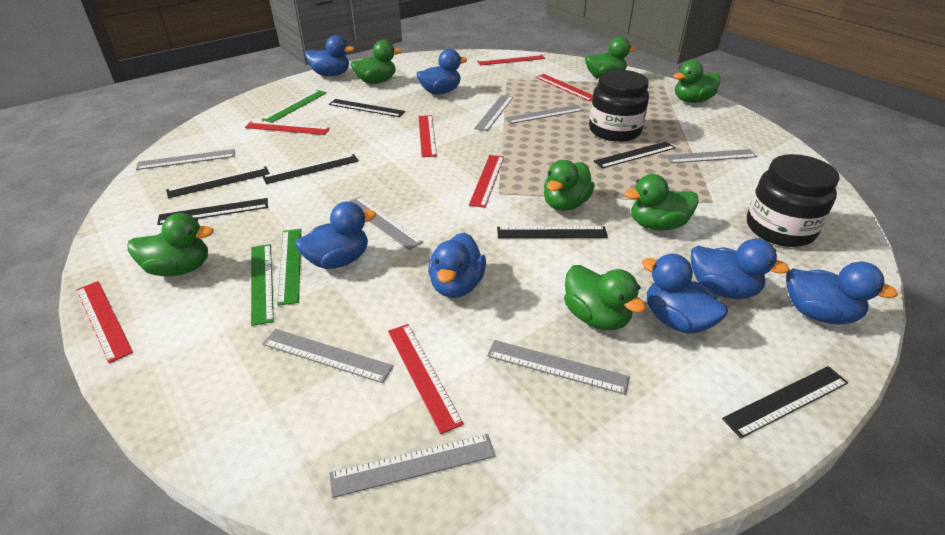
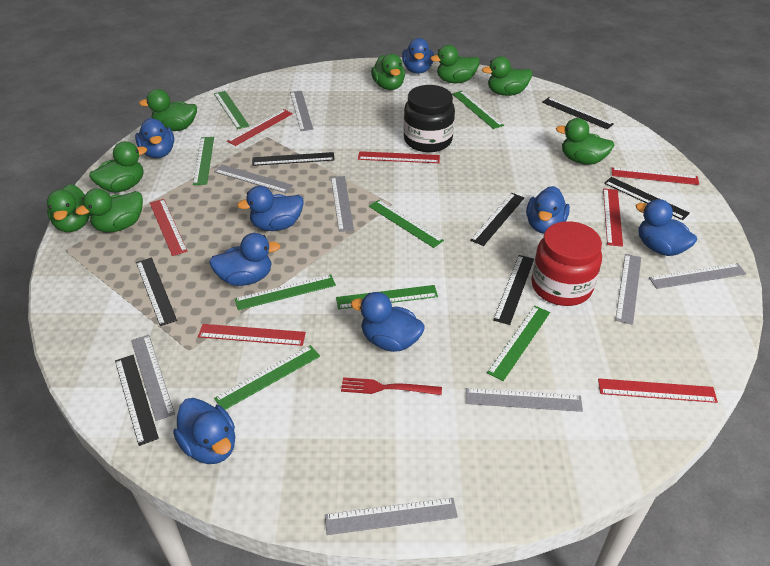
black jar: 2 -> 1
blue duck: 7 -> 8
green duck: 7 -> 8
green ruler: 3 -> 8
red fork: 0 -> 1
red jar: 0 -> 1

